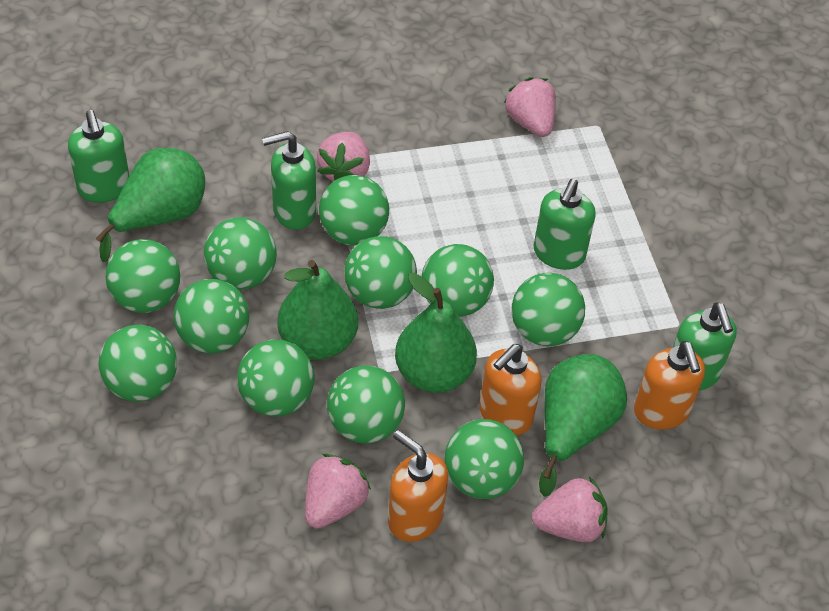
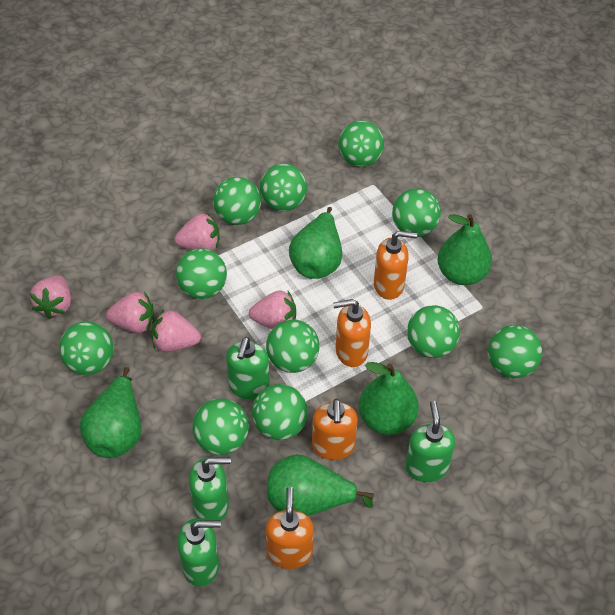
green pear: 4 -> 5
orange soap dispenser: 3 -> 4
pink strawberry: 4 -> 5

